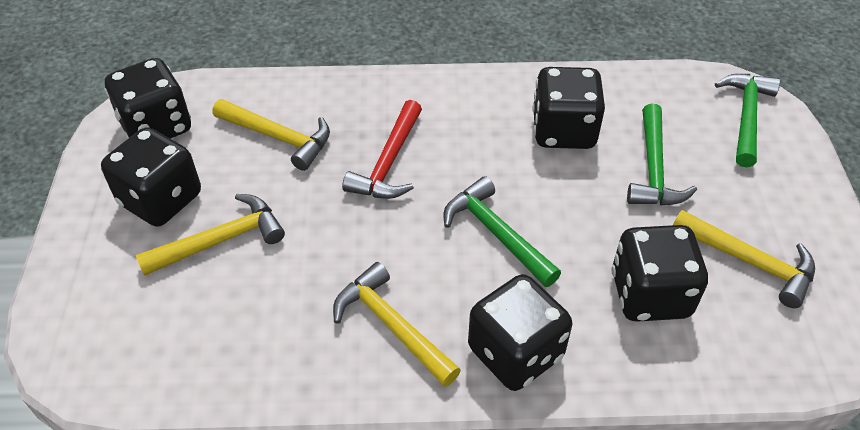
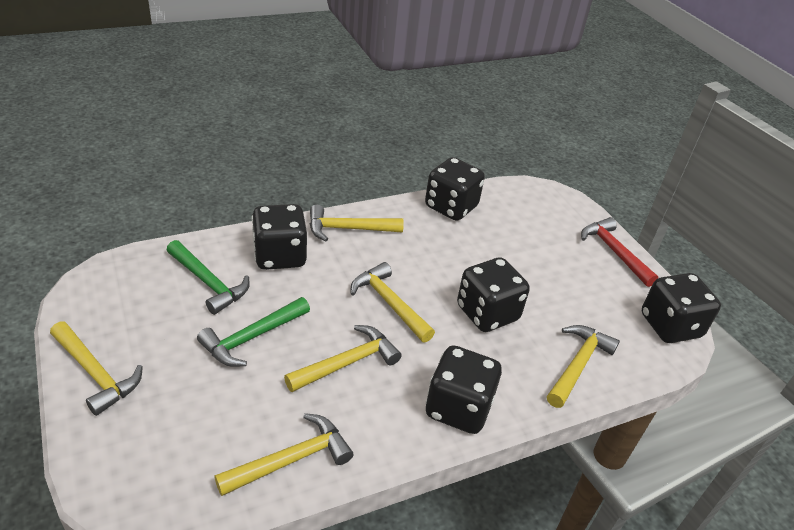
green hammer: 3 -> 2
yellow hammer: 4 -> 6

